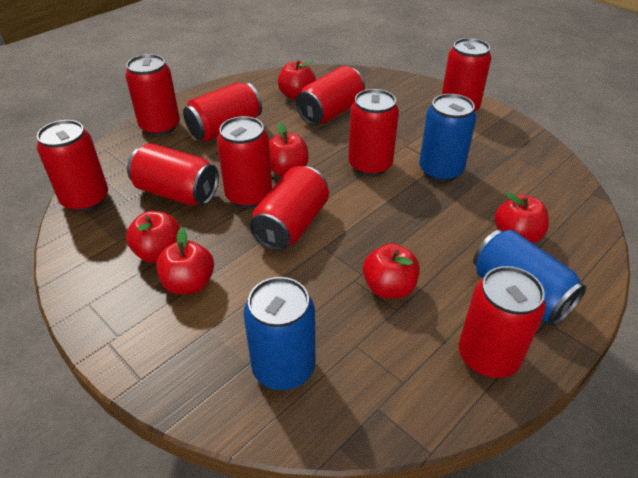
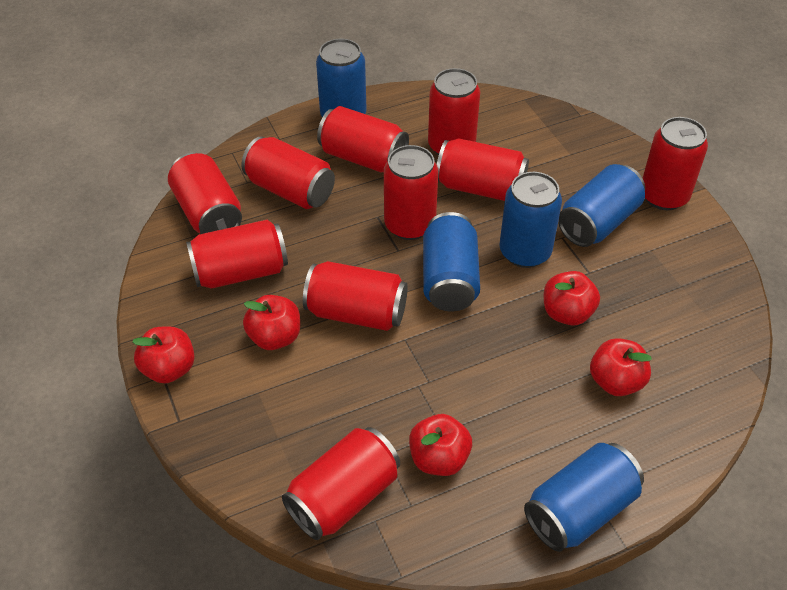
blue can: 3 -> 5
red apple: 6 -> 5

